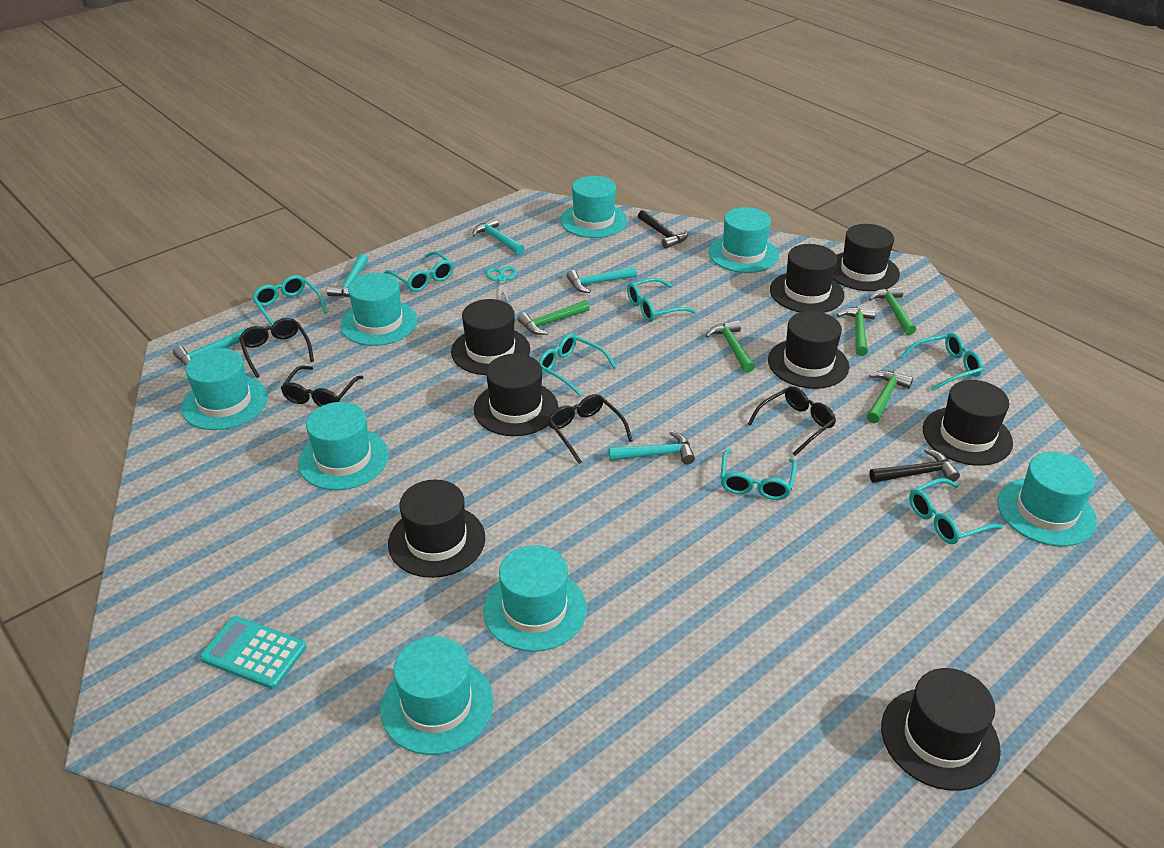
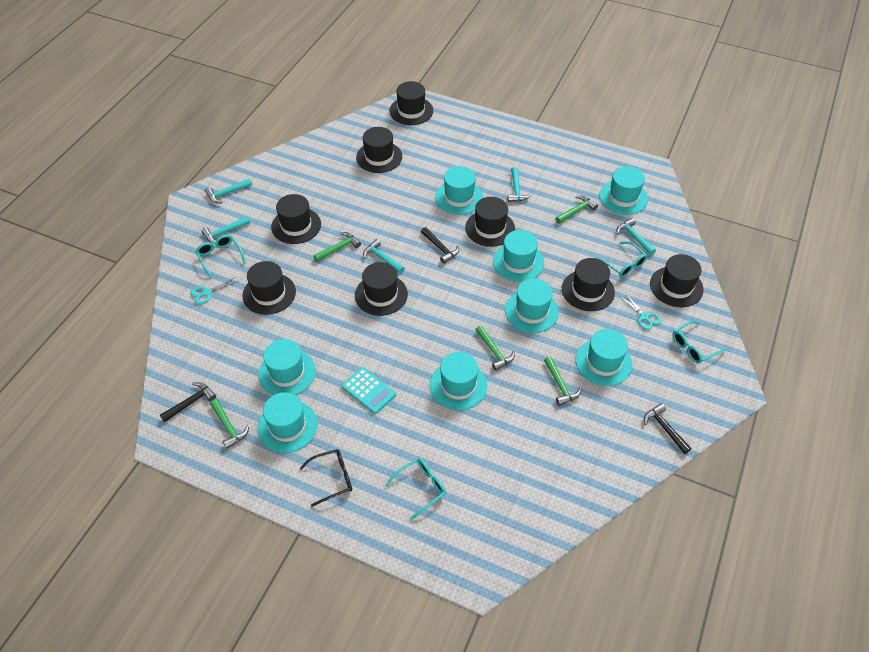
black glasses: 4 -> 1
black hammer: 2 -> 3
turquoise glasses: 7 -> 4
turquoise scissors: 1 -> 2

